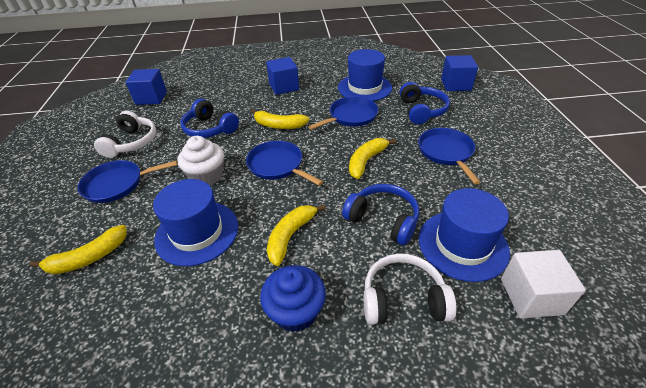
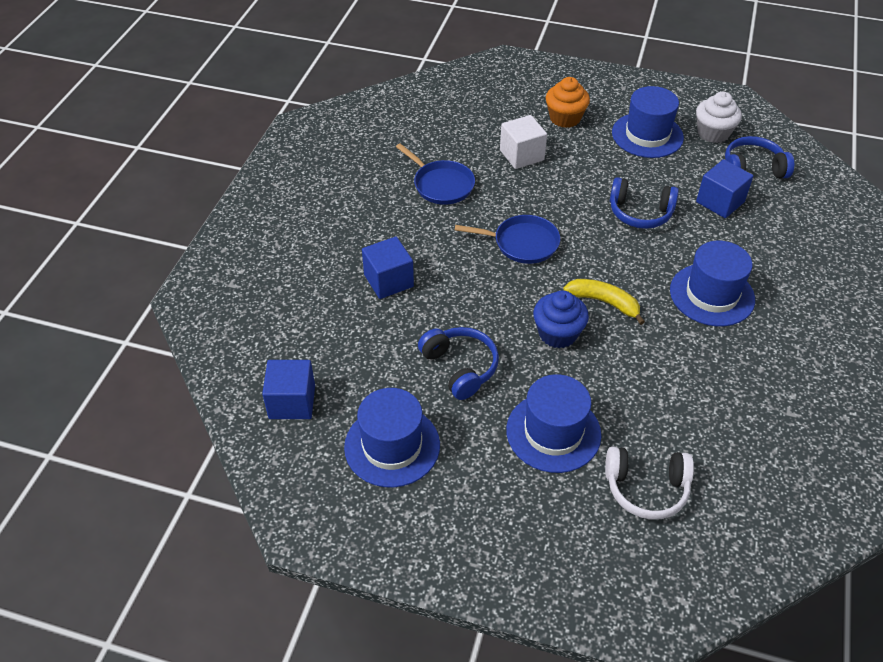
blue hat: 3 -> 4
blue pan: 4 -> 2
orange cupcake: 0 -> 1
white headphones: 2 -> 1
yellow banana: 4 -> 1

